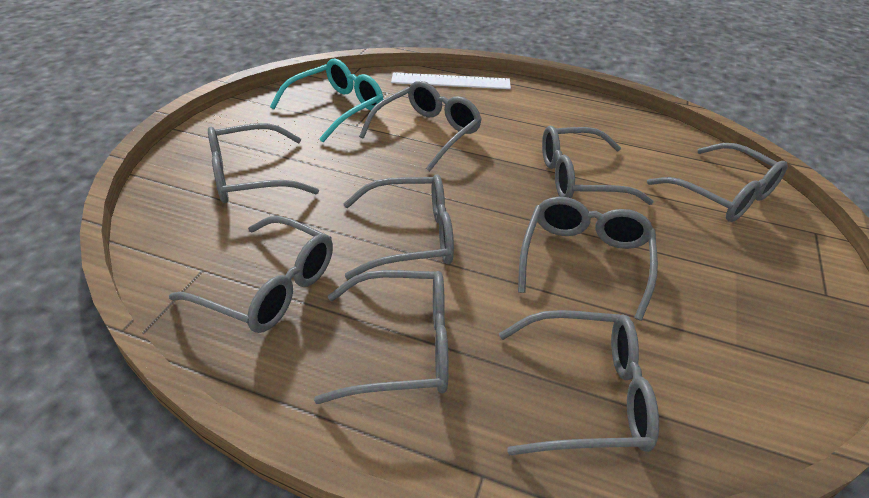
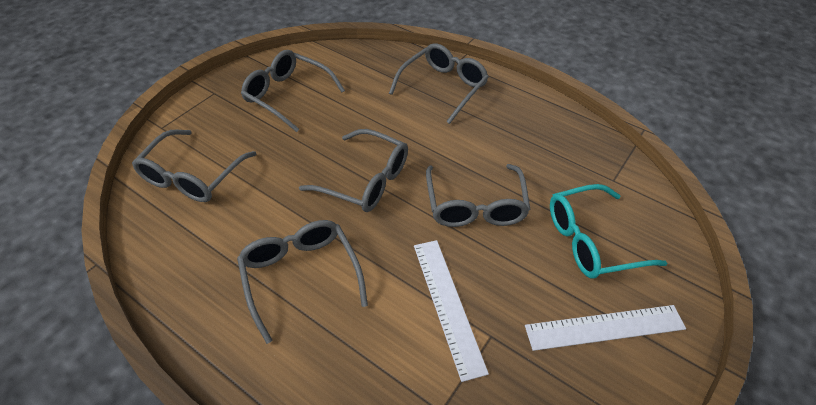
grey glasses: 9 -> 6
white ruler: 1 -> 2

